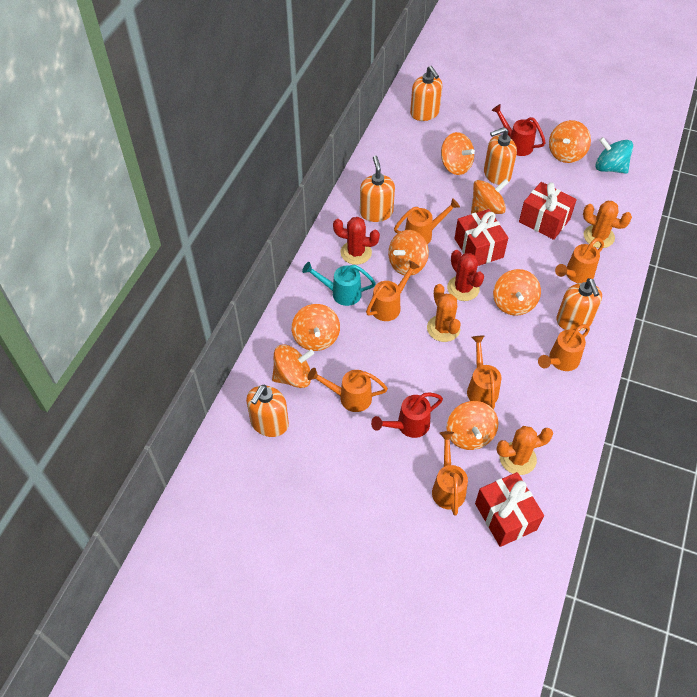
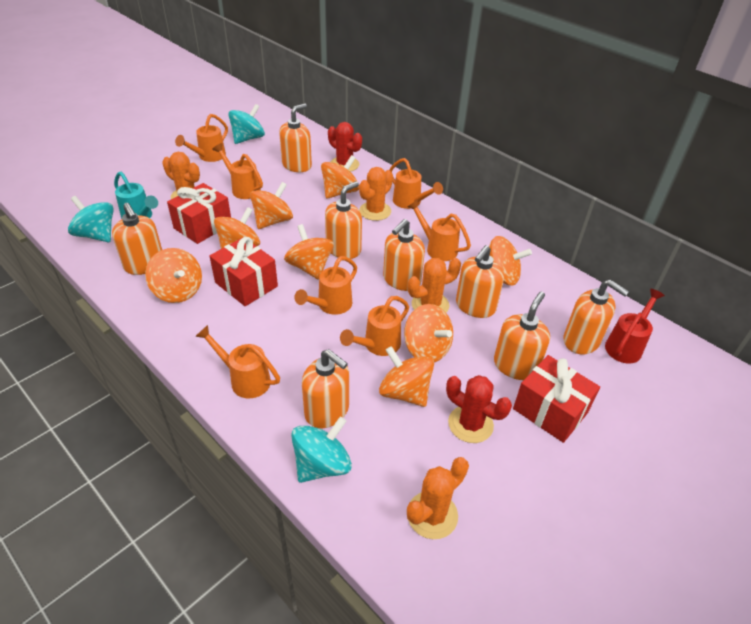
orange cactus: 3 -> 4
orange soap dispenser: 5 -> 8
red watering can: 2 -> 1
turquoise spinning top: 1 -> 3

